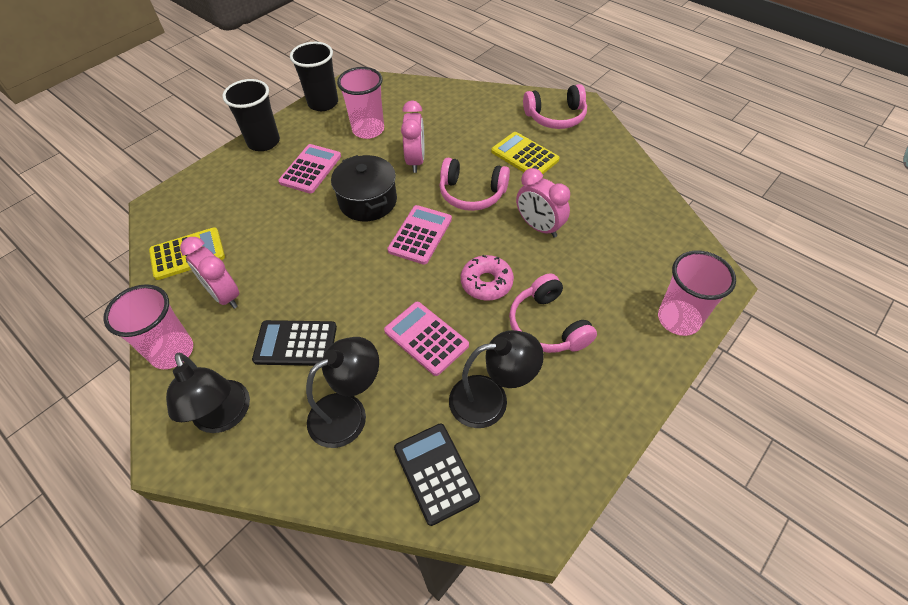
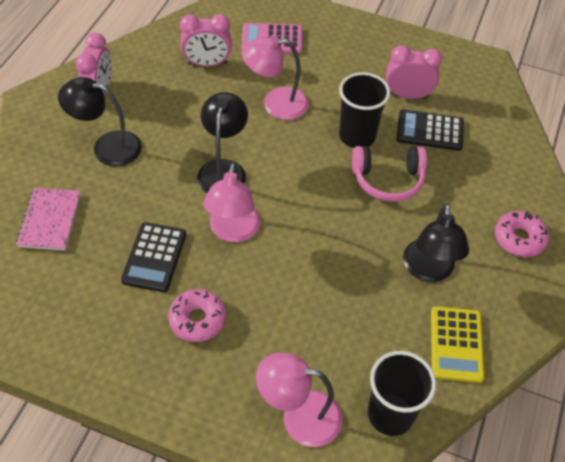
black pot: 1 -> 0
pink calculator: 3 -> 1
pink cup: 3 -> 0
pink donut: 1 -> 2
pink headphones: 3 -> 1
pink lamp: 0 -> 3
pink notebook: 0 -> 1
yellow calculator: 2 -> 1

